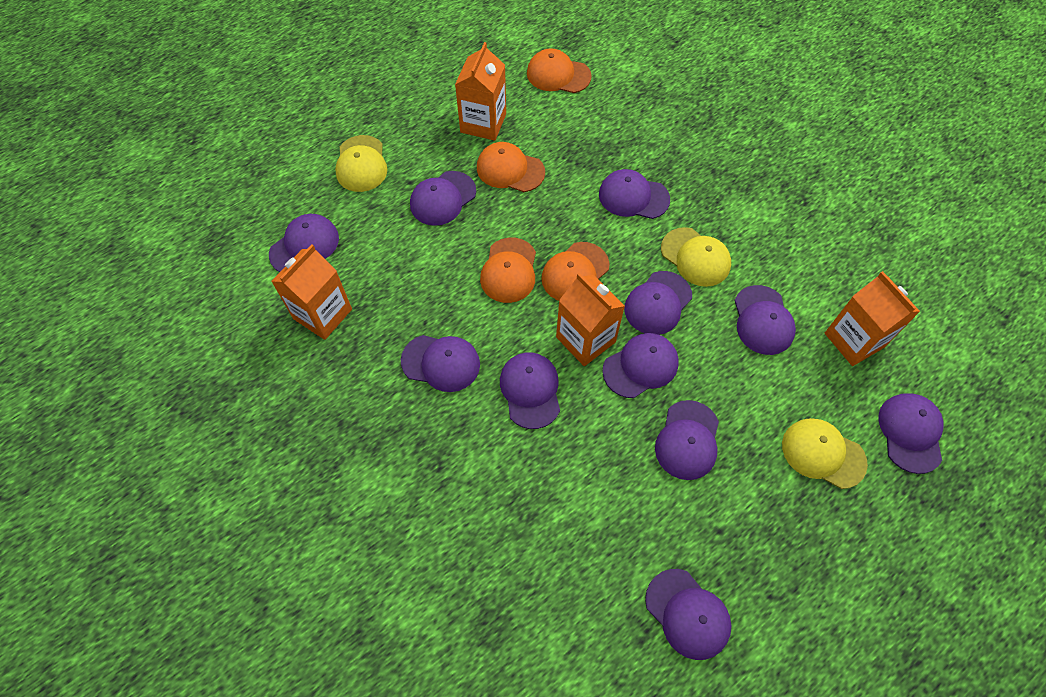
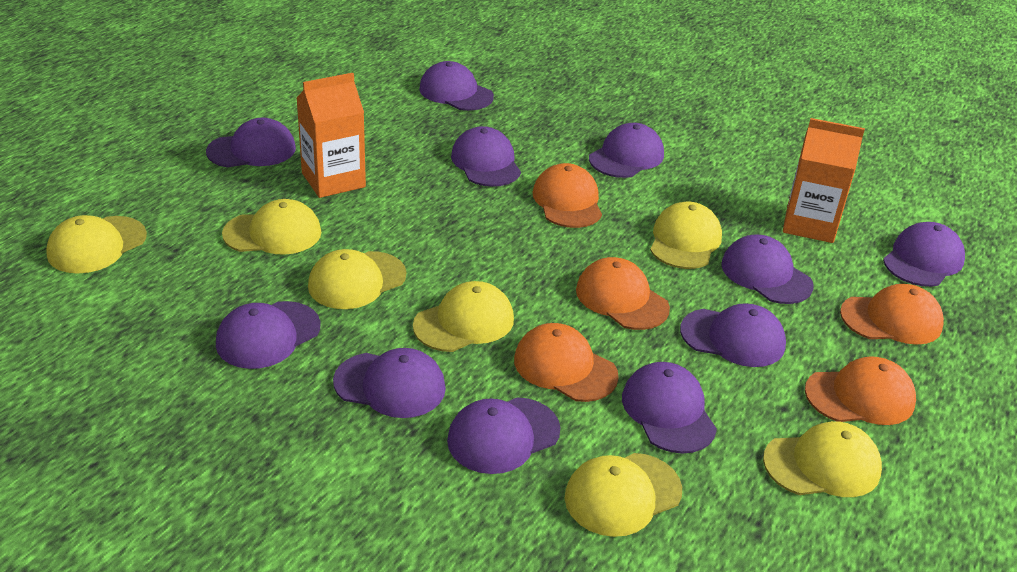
orange cap: 4 -> 5
orange carton: 4 -> 2
yellow cap: 3 -> 7

